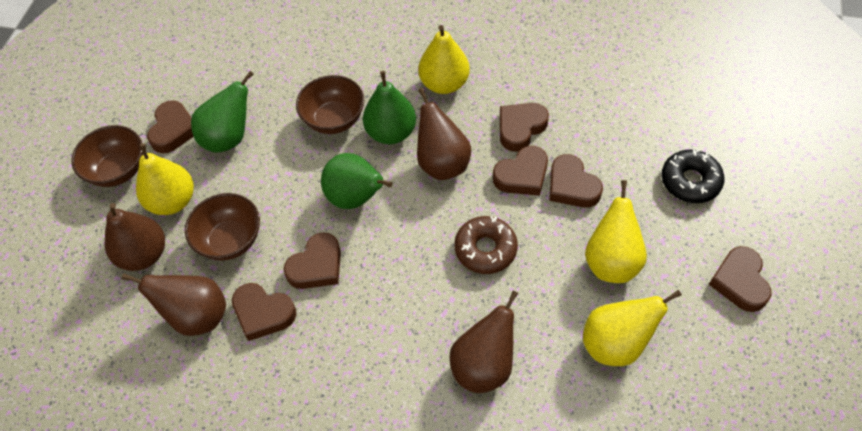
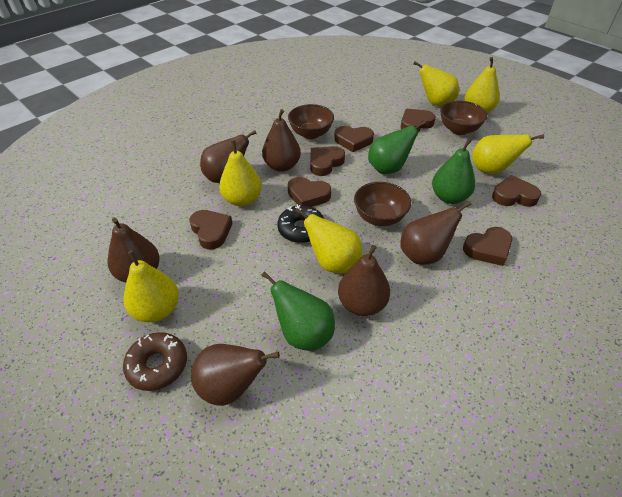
brown pear: 4 -> 6
yellow pear: 4 -> 6

